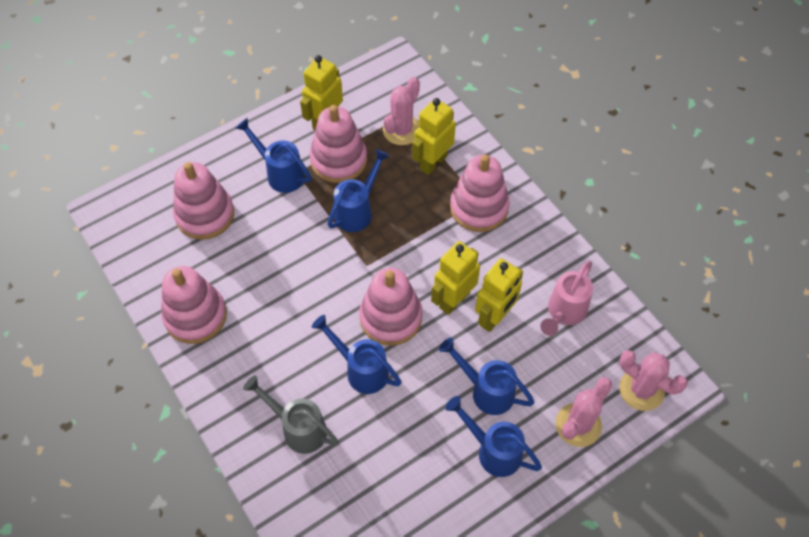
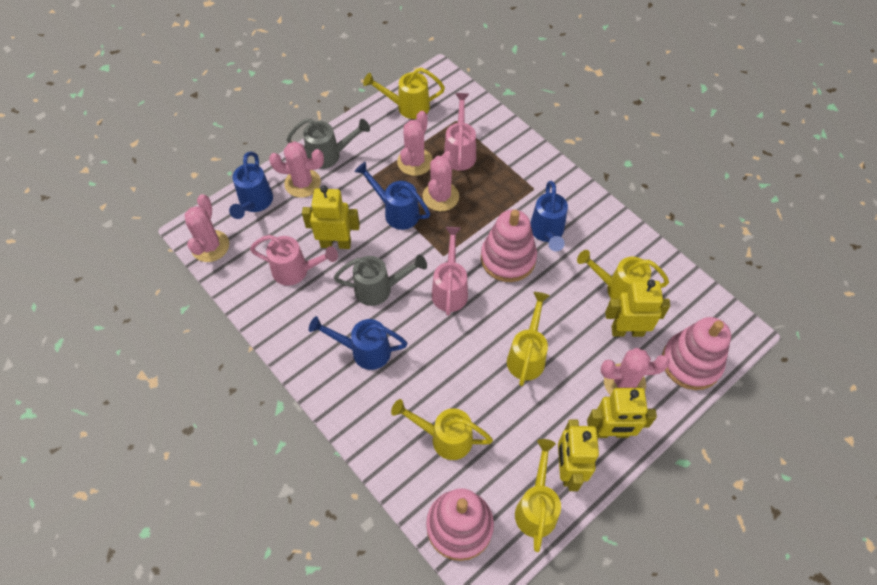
blue watering can: 5 -> 4
grey watering can: 1 -> 2
pink cactus: 3 -> 5
pink stacking toy: 5 -> 3
pink watering can: 1 -> 3
yellow watering can: 0 -> 5

